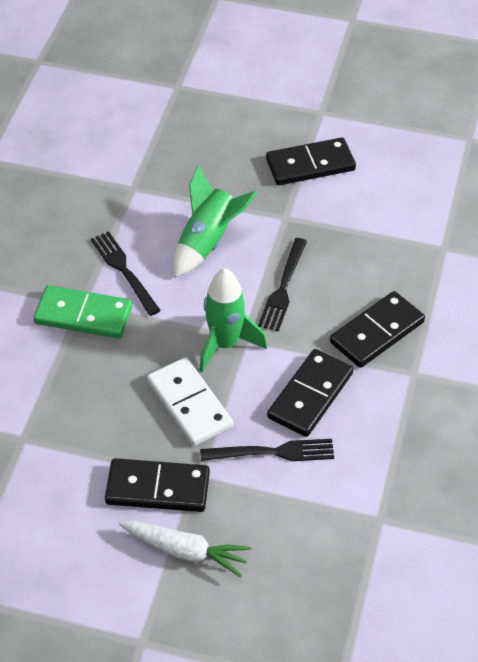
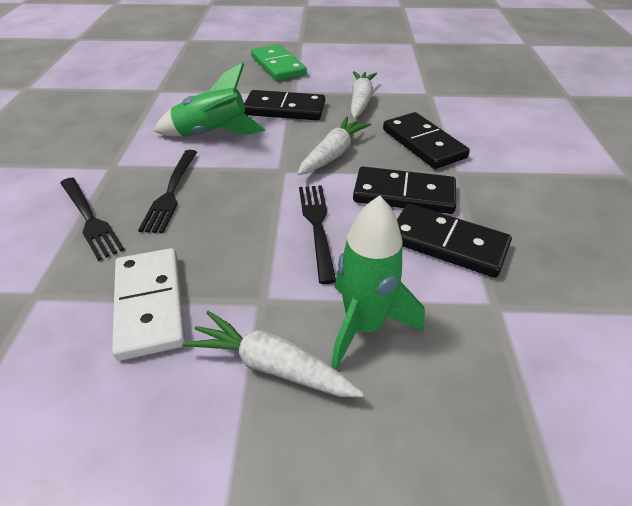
white carrot: 1 -> 3

